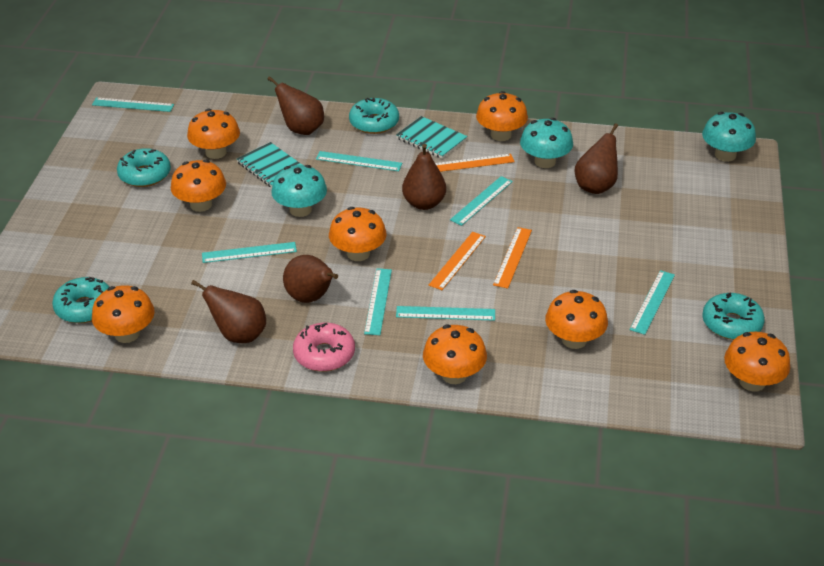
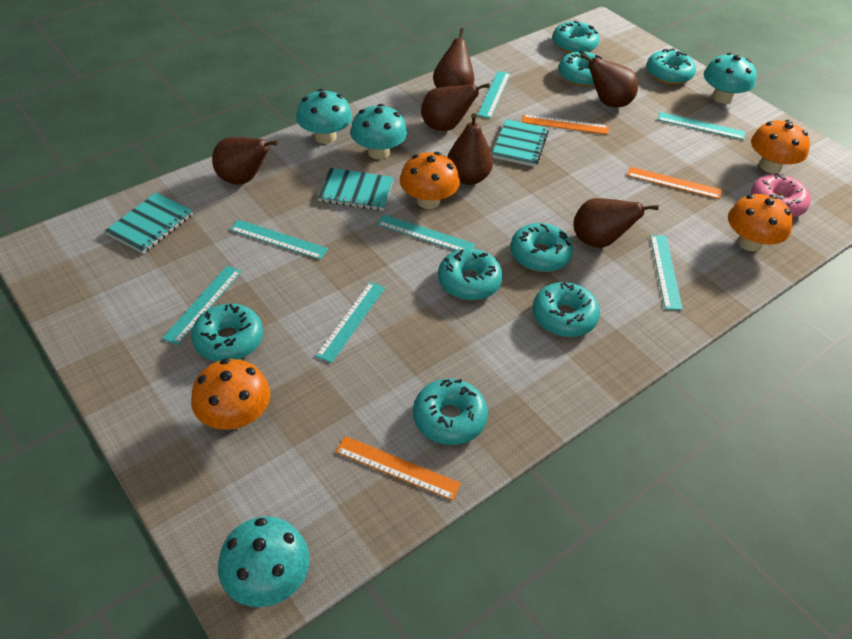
brown pear: 5 -> 6
orange mushroom: 8 -> 4
turquoise donut: 4 -> 8
turquoise mushroom: 3 -> 4
turquoise notebook: 2 -> 3

